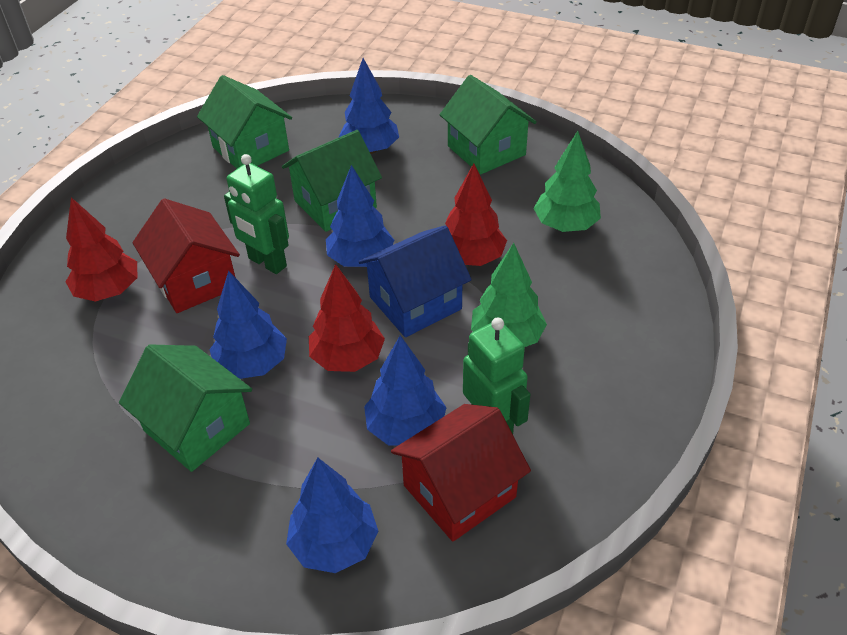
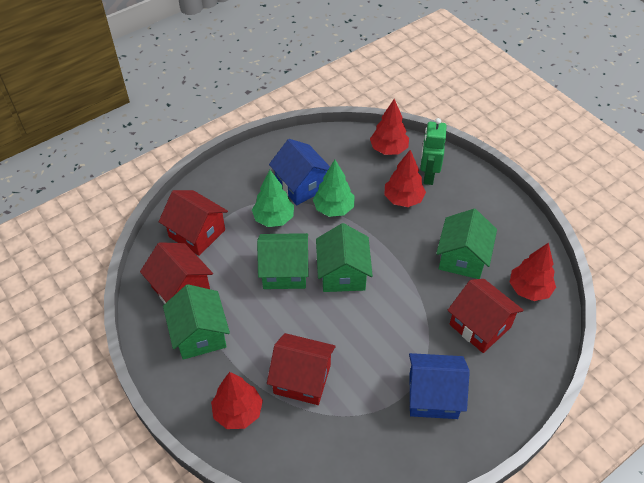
blue house: 1 -> 2
blue tree: 5 -> 0
green robot: 2 -> 1
red house: 2 -> 4
red tree: 3 -> 4

